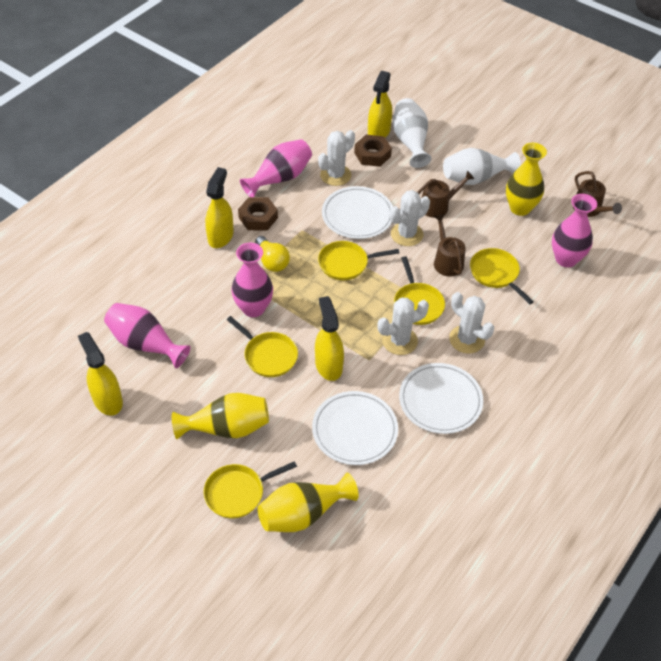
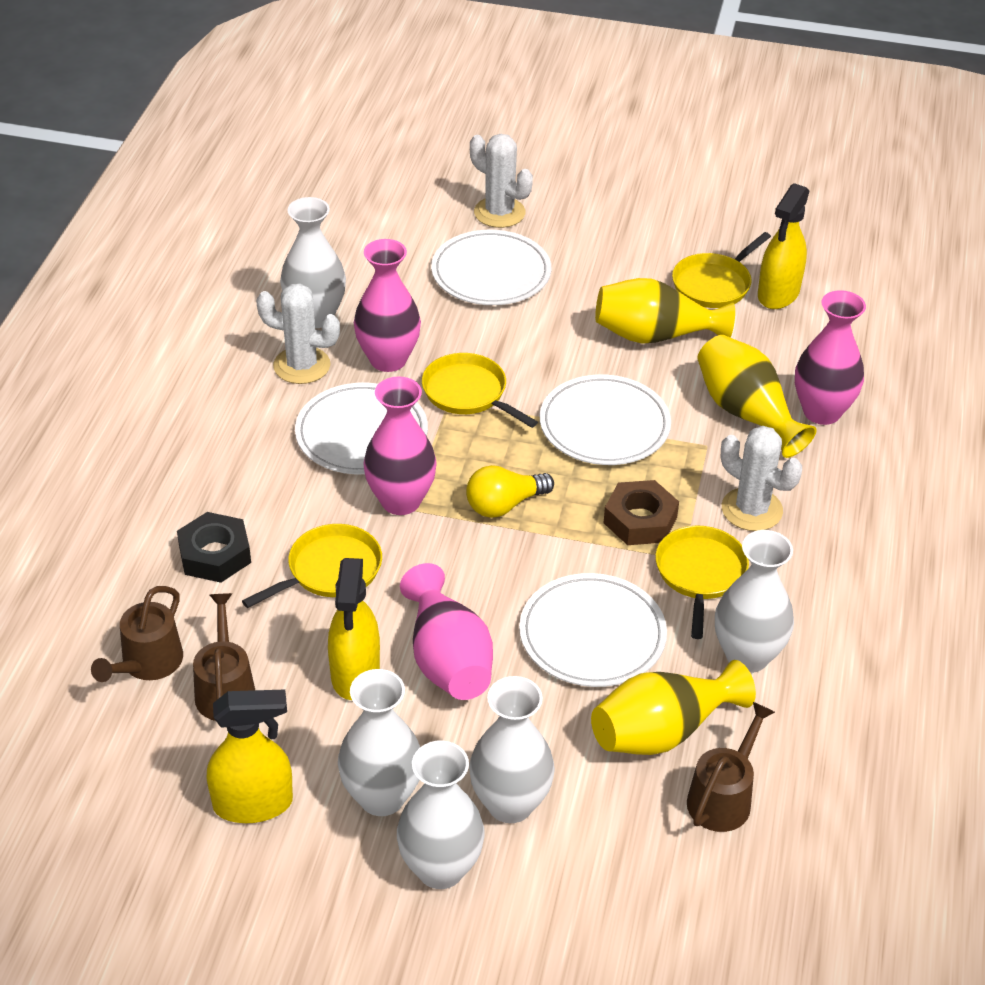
black nut: 0 -> 1
brown nut: 2 -> 1
white cactus: 4 -> 3
white plate: 3 -> 4
white vase: 2 -> 5
yellow pan: 5 -> 4
yellow spray bottle: 4 -> 3

